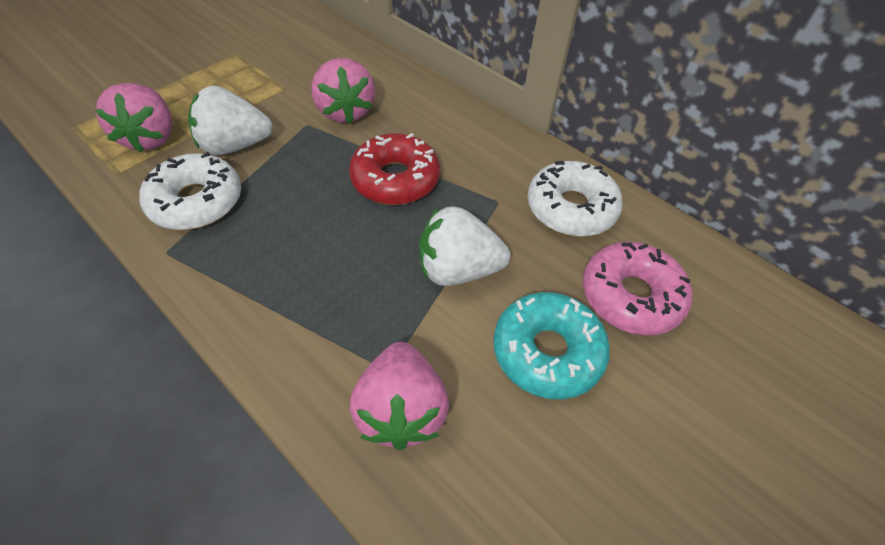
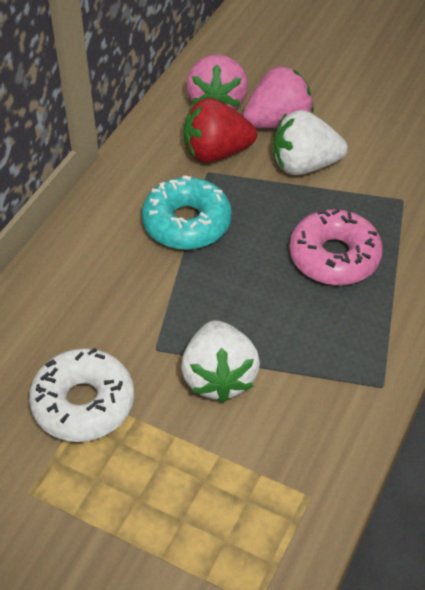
pink strawberry: 3 -> 2
red donut: 1 -> 0
red strawberry: 0 -> 1
white donut: 2 -> 1

